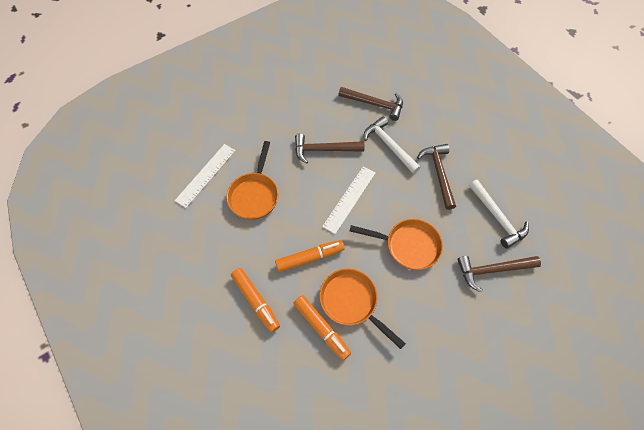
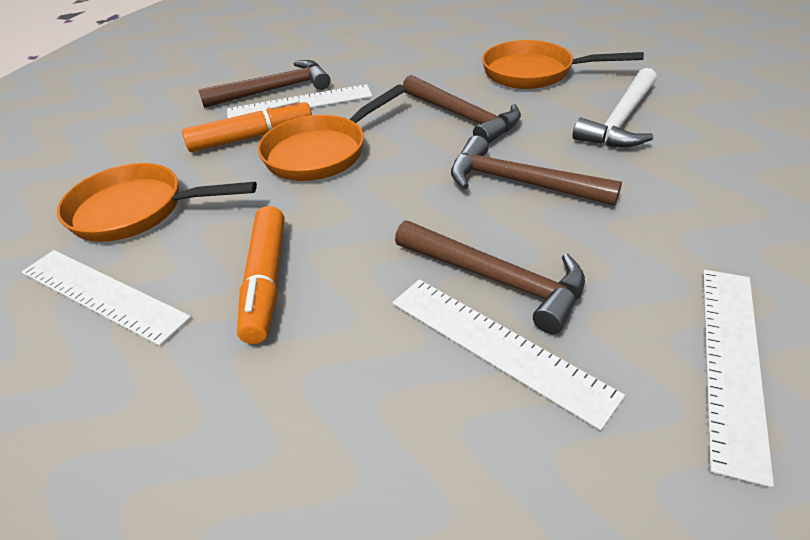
orange marker: 3 -> 2
white hammer: 2 -> 1
white ruler: 2 -> 4

